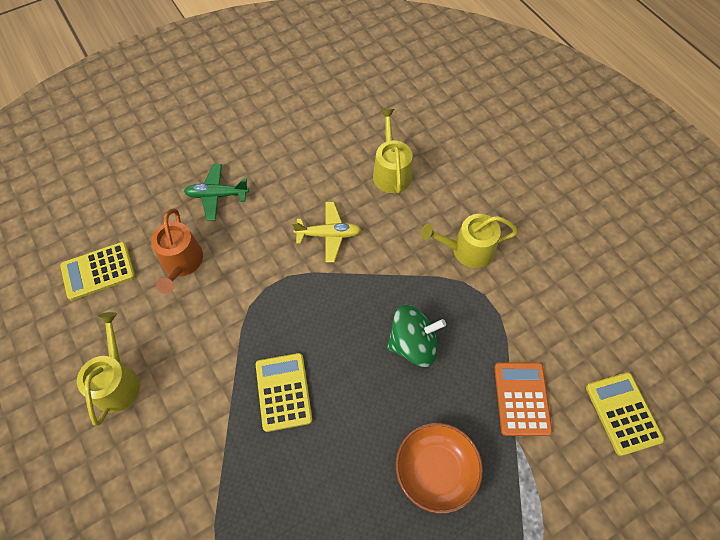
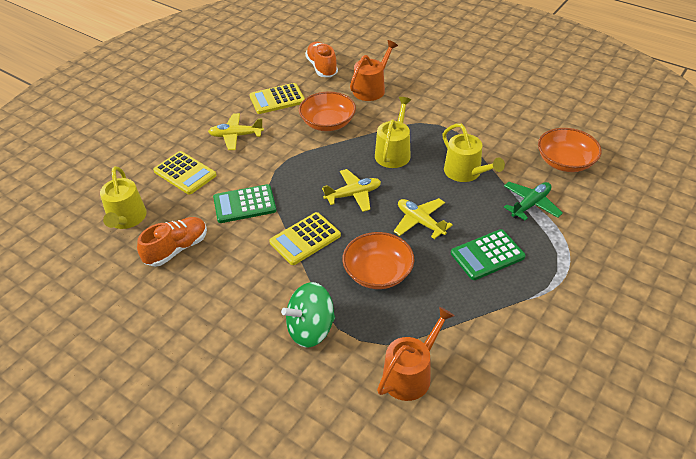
green calculator: 0 -> 2
orange bowl: 1 -> 3
orange calculator: 1 -> 0
orange shoe: 0 -> 2
orange watering can: 1 -> 2
yellow plane: 1 -> 3

